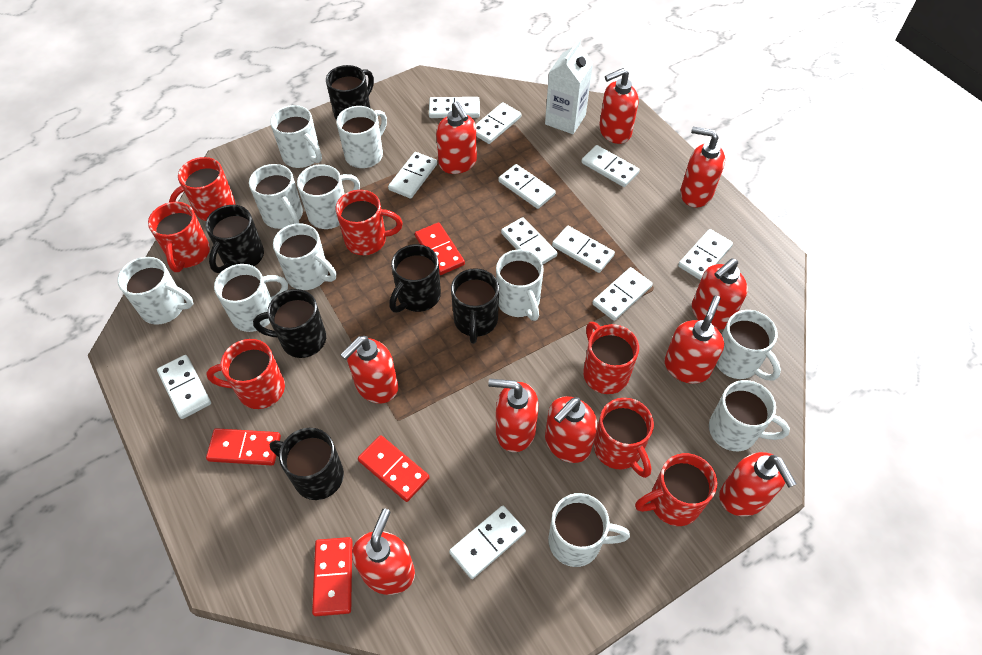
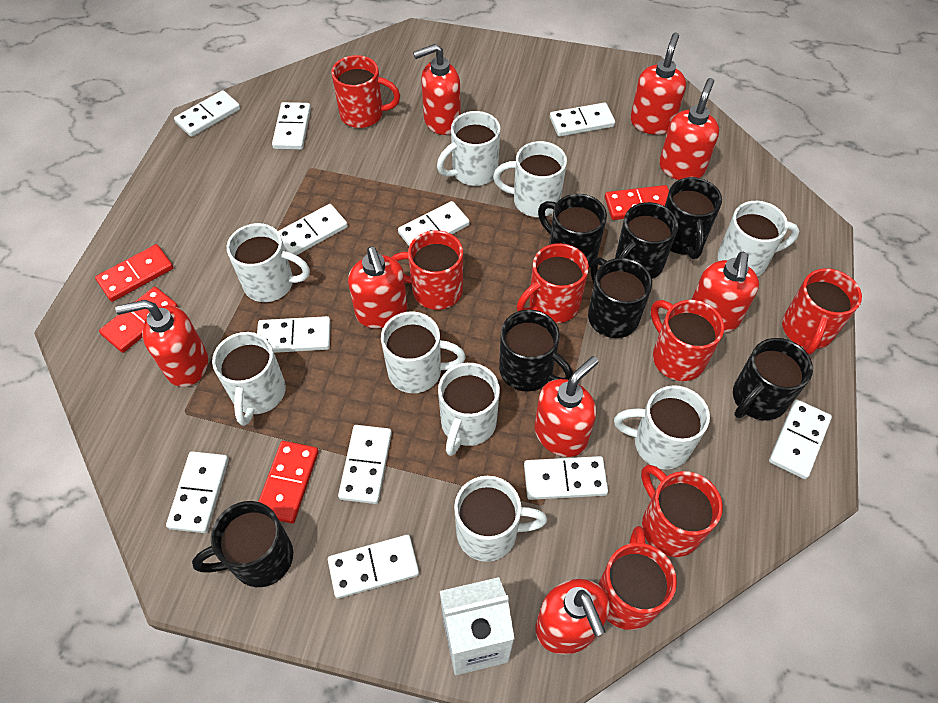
black mug: 6 -> 7
red soap dispenser: 10 -> 8
white mug: 11 -> 9

